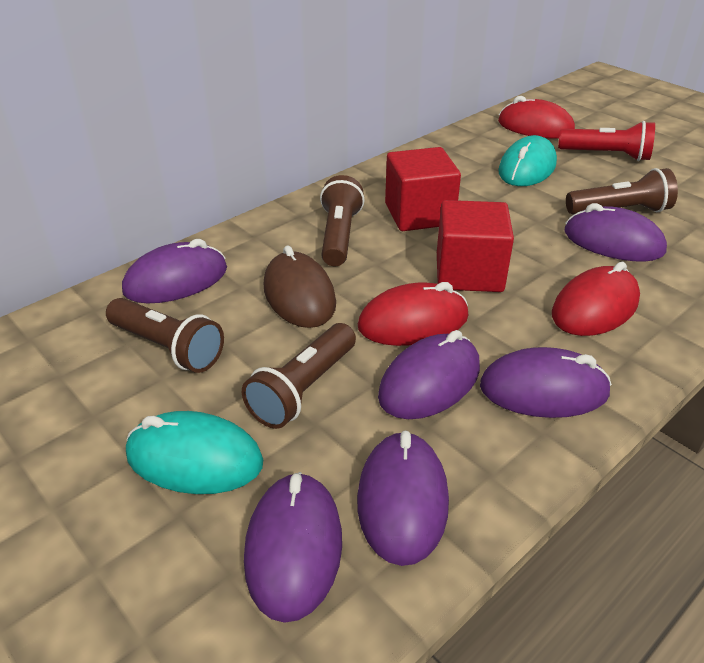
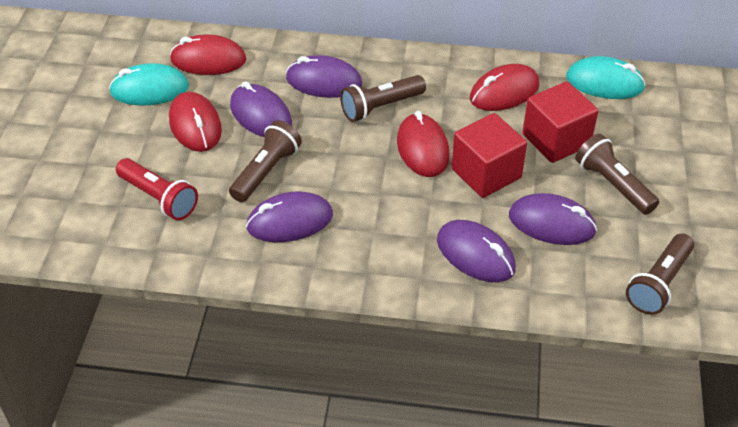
brown mouse: 1 -> 0
purple mouse: 6 -> 5
red mouse: 3 -> 4

